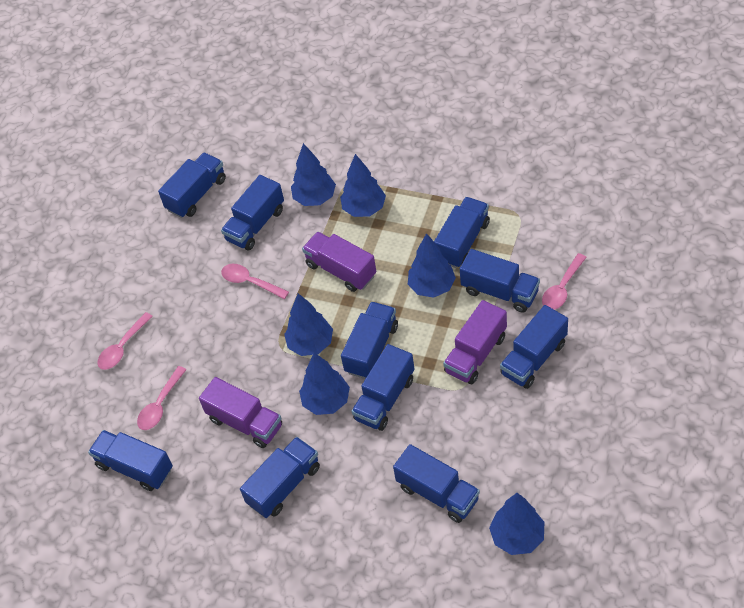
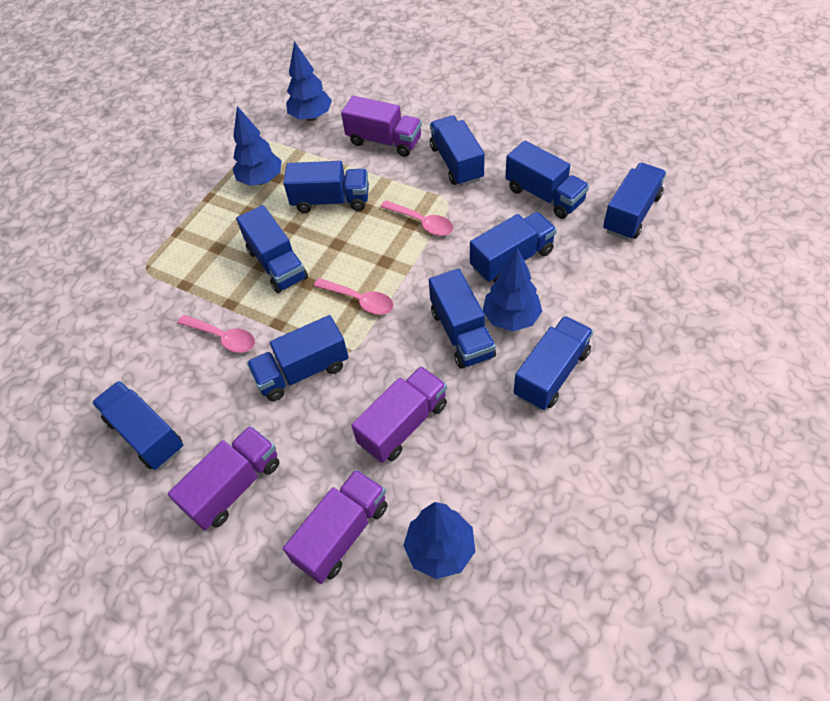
blue tree: 6 -> 4
pink spoon: 4 -> 3
purple truck: 3 -> 4

